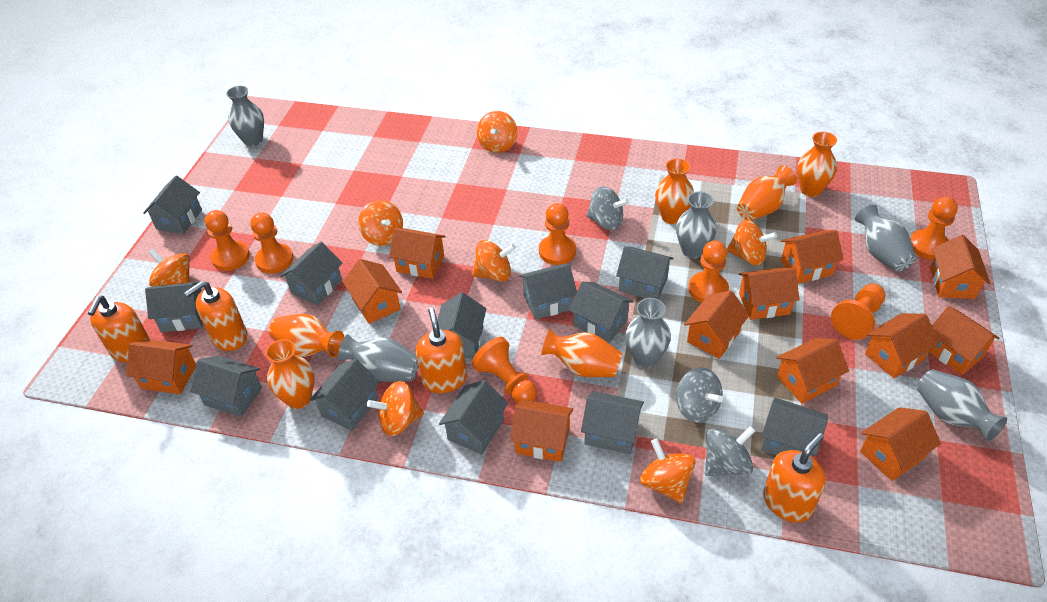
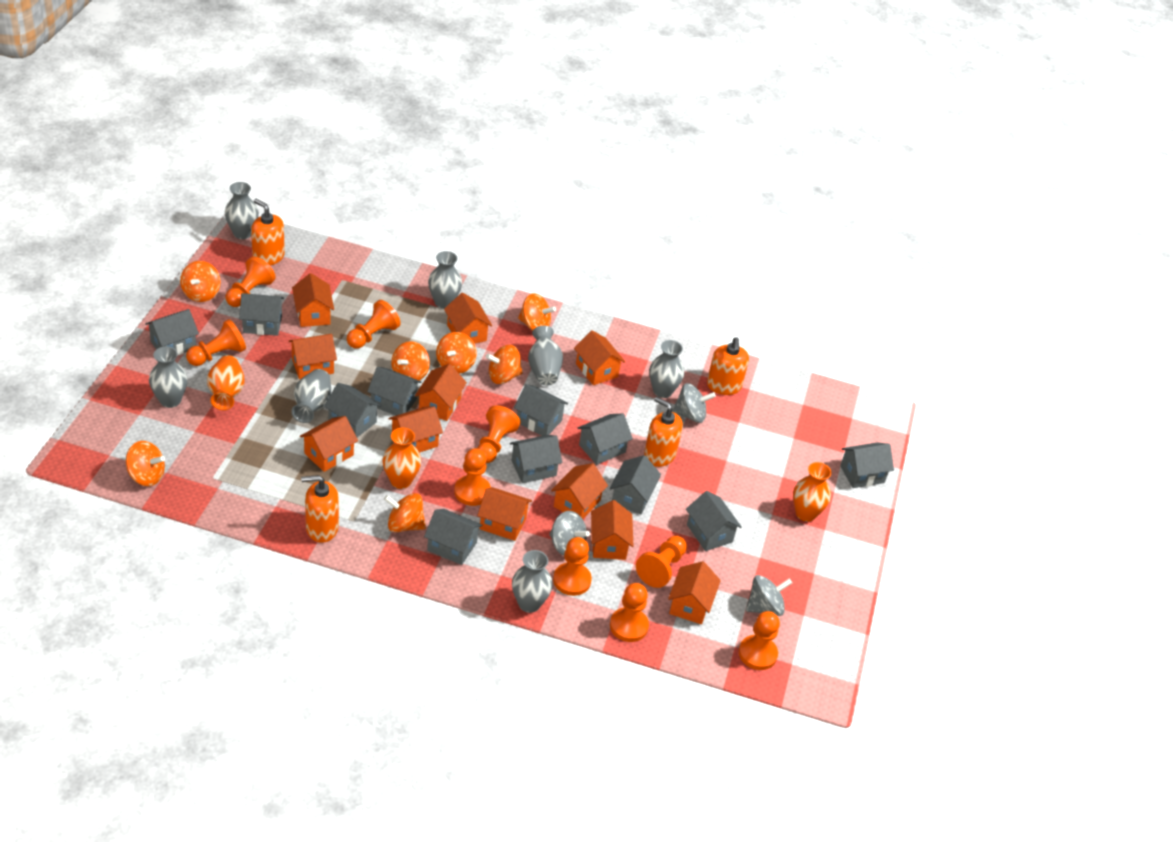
grey house: 12 -> 11
grey vase: 6 -> 7
orange house: 12 -> 11
orange pawn: 7 -> 9
orange vase: 6 -> 3

